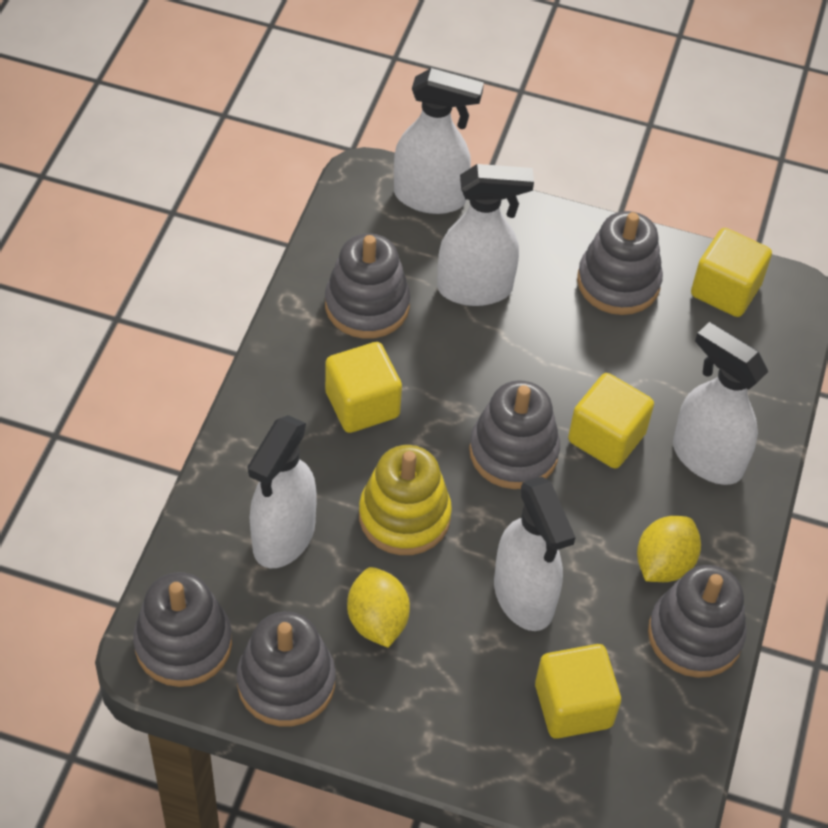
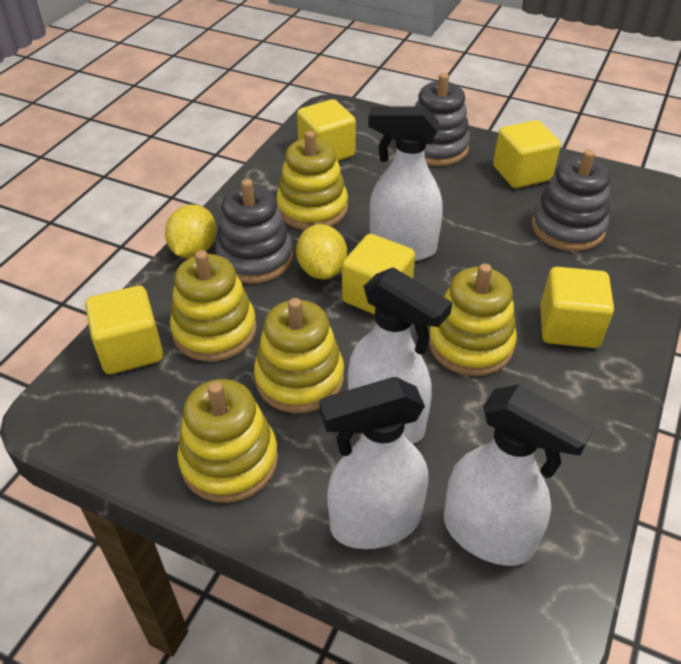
grey stacking toy: 6 -> 3
white spray bottle: 5 -> 4
yellow cube: 4 -> 5
yellow stacking toy: 1 -> 5

